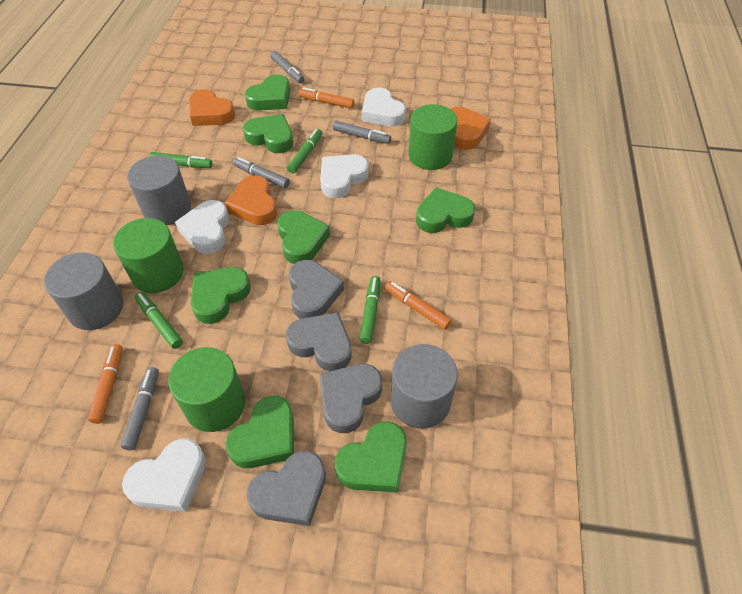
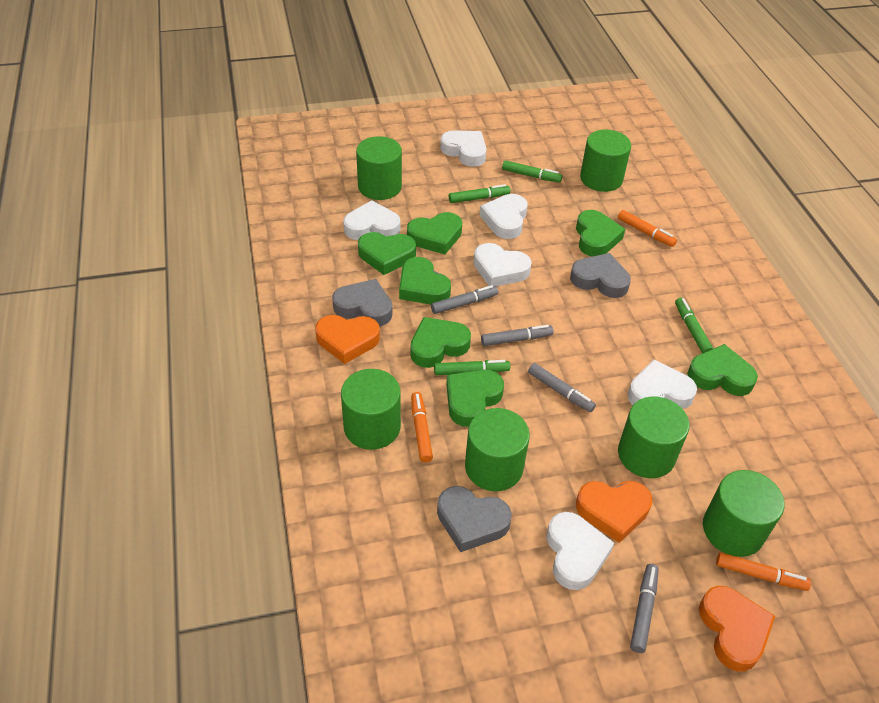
green cylinder: 3 -> 6
grey cylinder: 3 -> 0
grey heart: 4 -> 3
white heart: 4 -> 6

